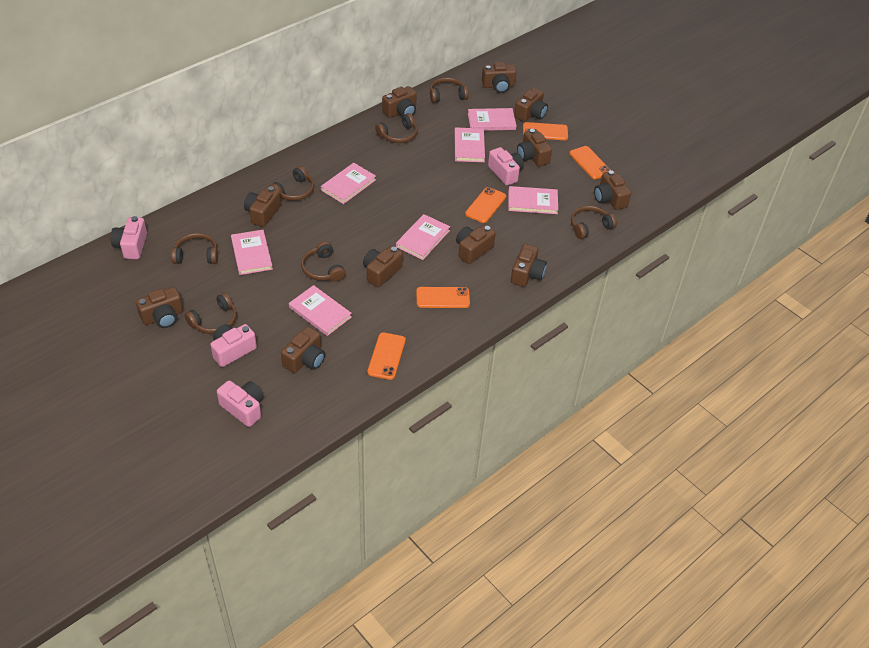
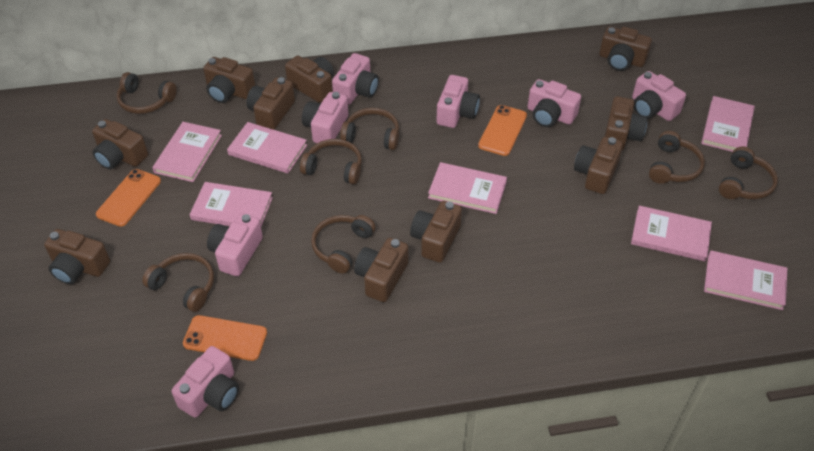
brown camera: 11 -> 10
orange phone: 5 -> 3
pink camera: 4 -> 7

